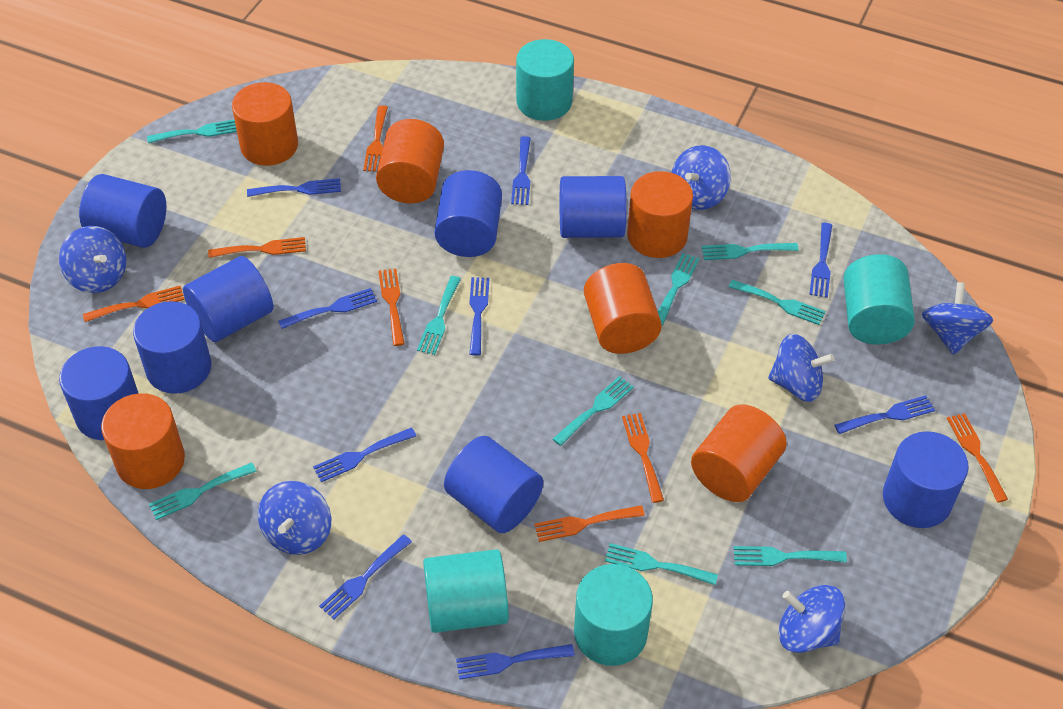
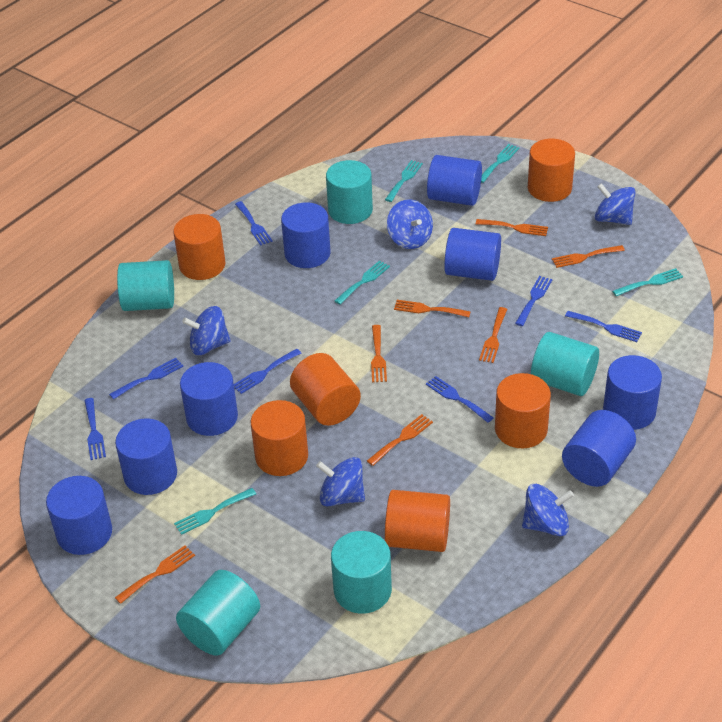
blue fork: 9 -> 7
blue spinning top: 6 -> 5
turquoise cylinder: 4 -> 5
turquoise fork: 9 -> 5

